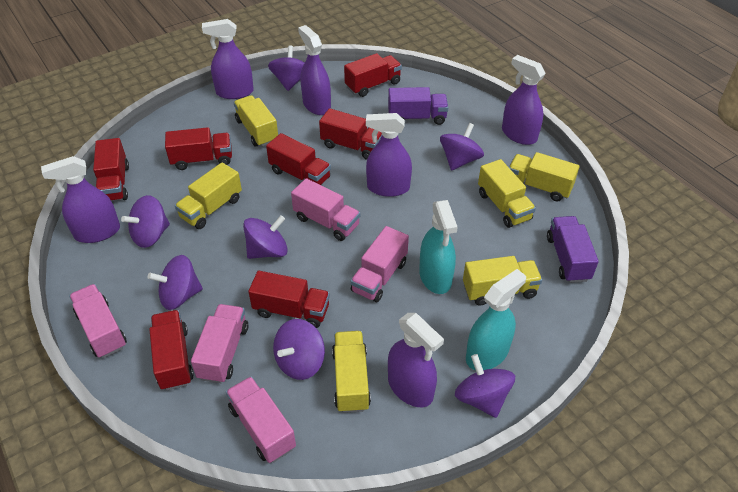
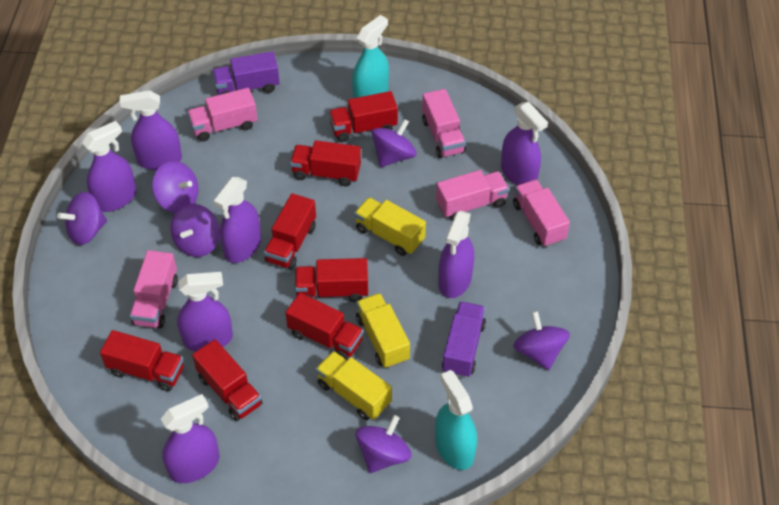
purple spinning top: 7 -> 6
purple spray bottle: 6 -> 7
yellow truck: 6 -> 3

